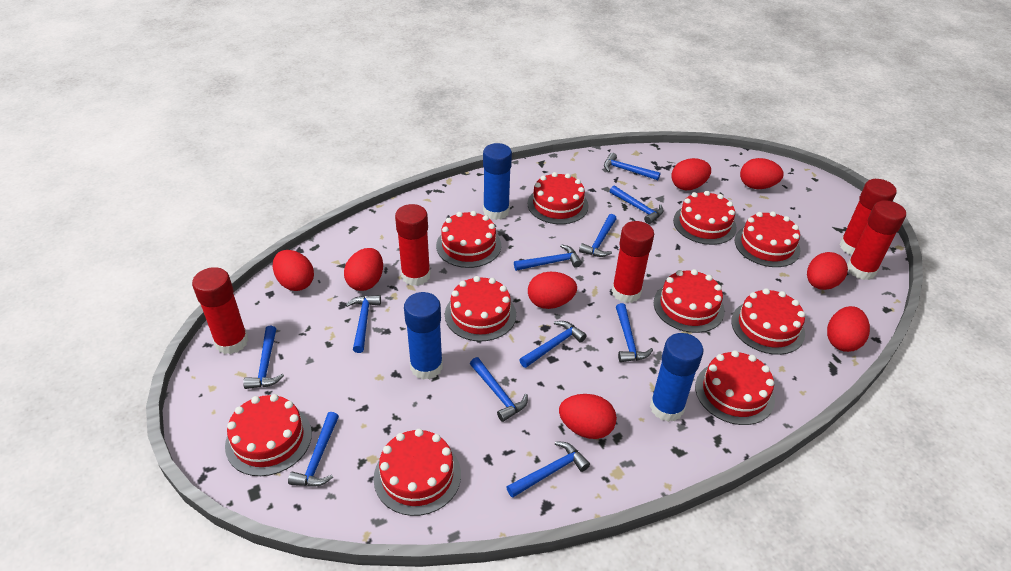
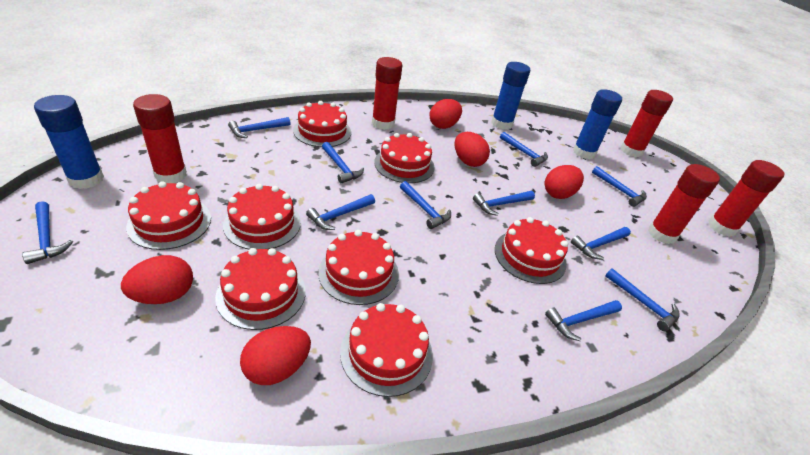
red cake: 10 -> 8
red egg: 8 -> 5

